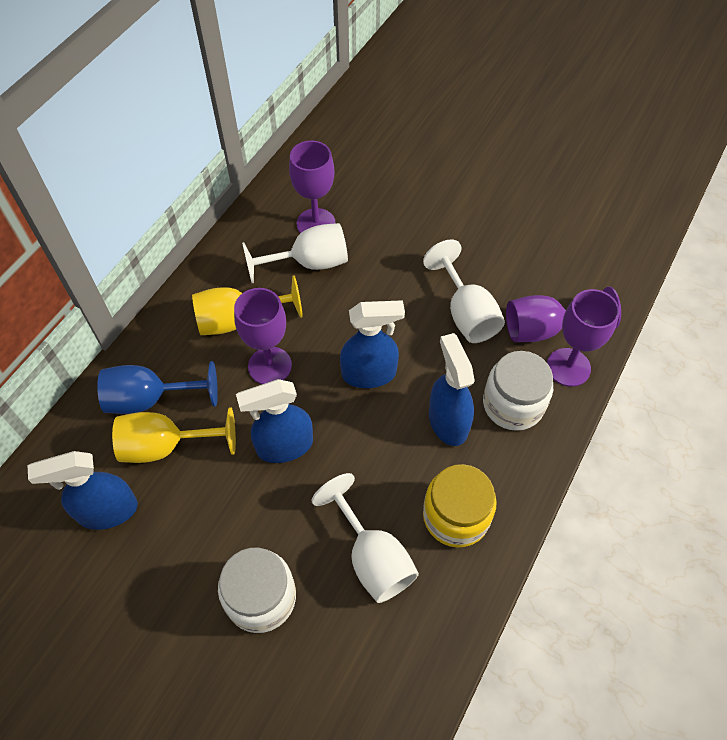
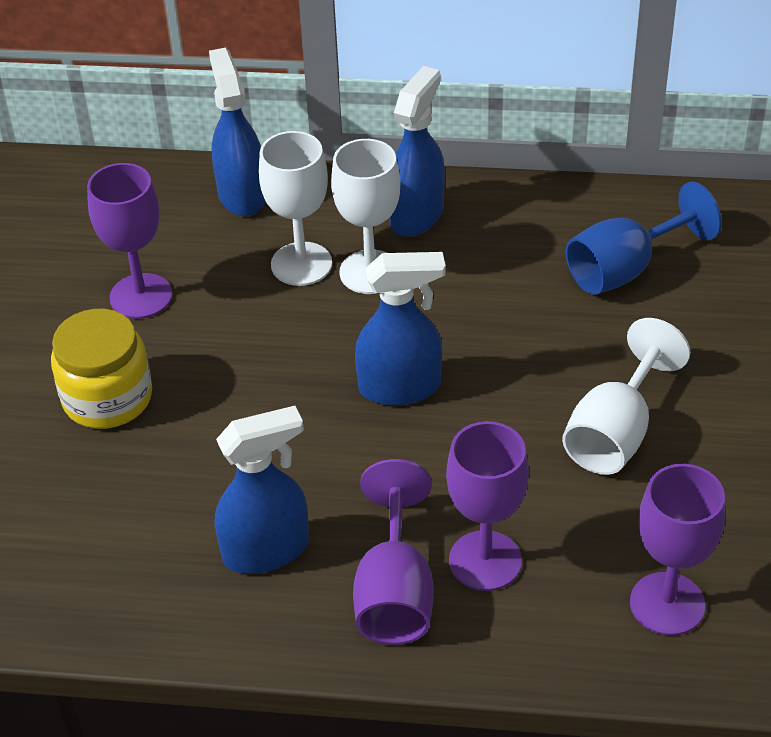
white jar: 2 -> 0
yellow goblet: 2 -> 0

